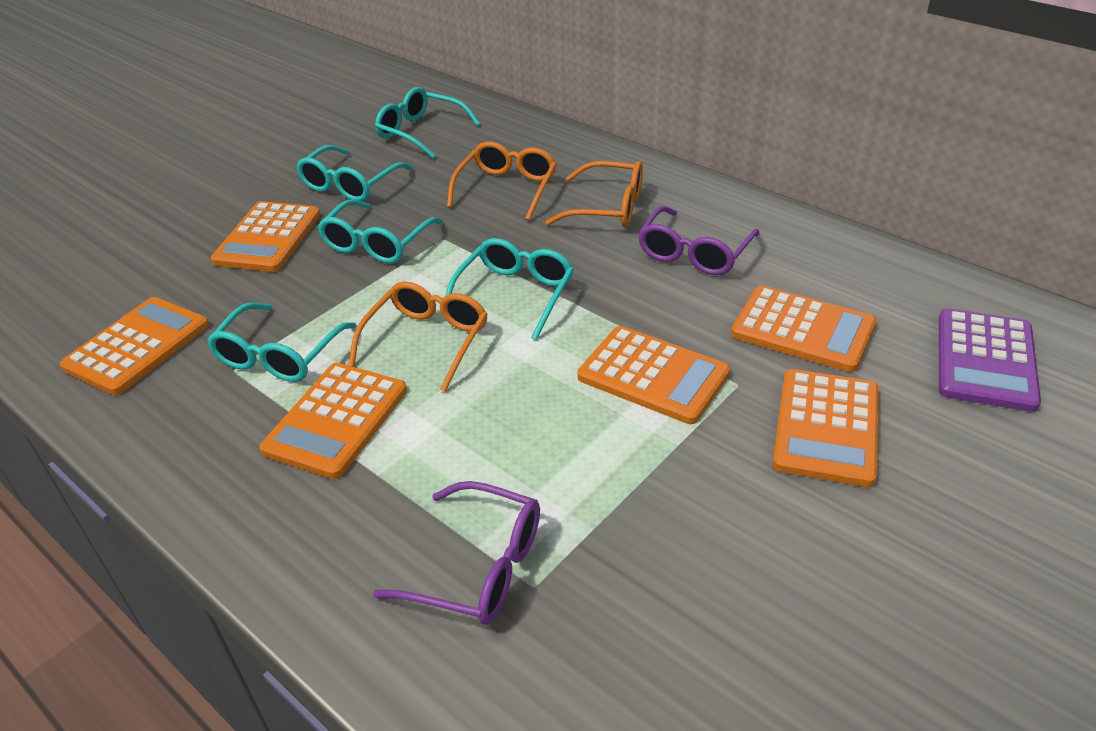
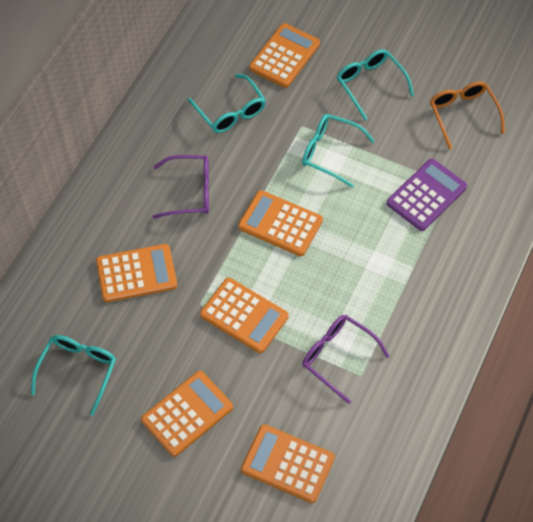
orange glasses: 3 -> 1
turquoise glasses: 5 -> 4

